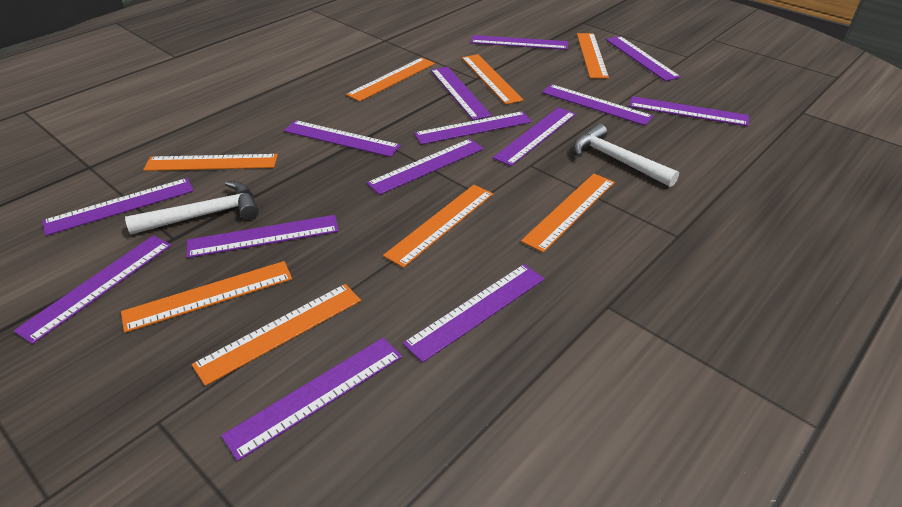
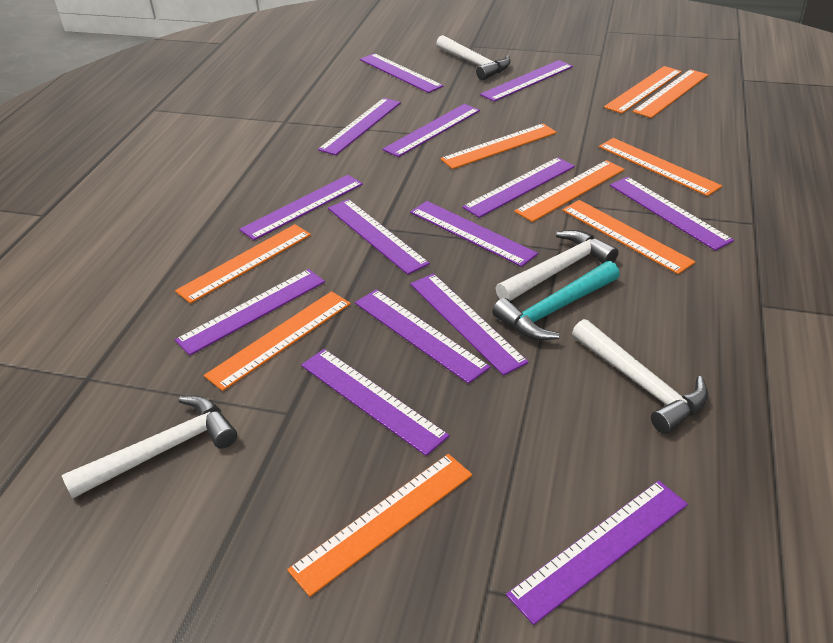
orange ruler: 8 -> 9
turquoise hammer: 0 -> 1
white hammer: 2 -> 4

